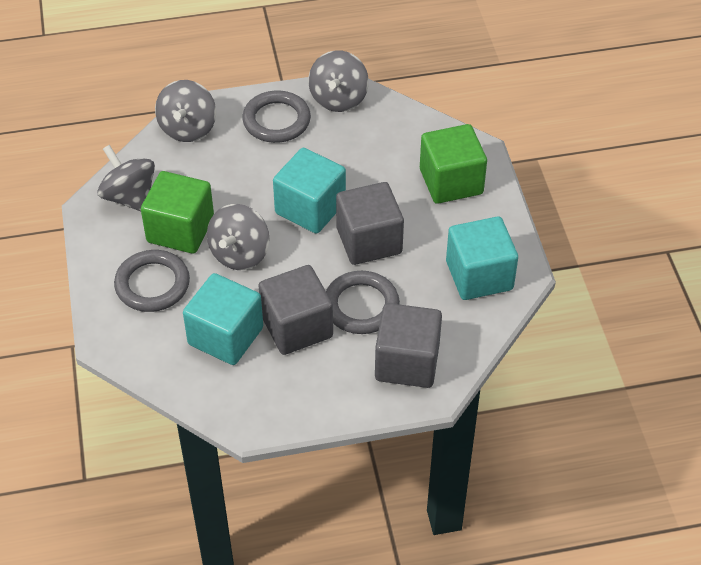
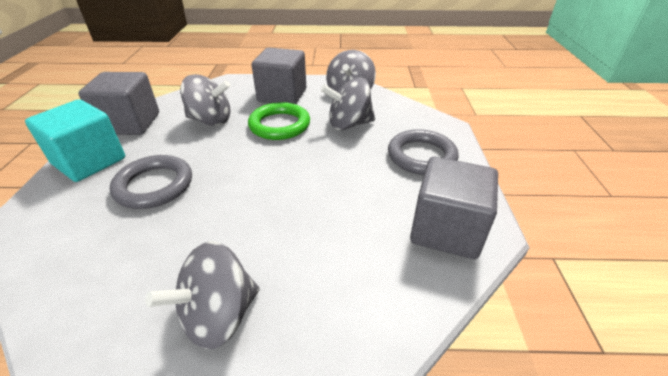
green cube: 2 -> 0
green ring: 0 -> 1
grey ring: 3 -> 2
turquoise cube: 3 -> 1

